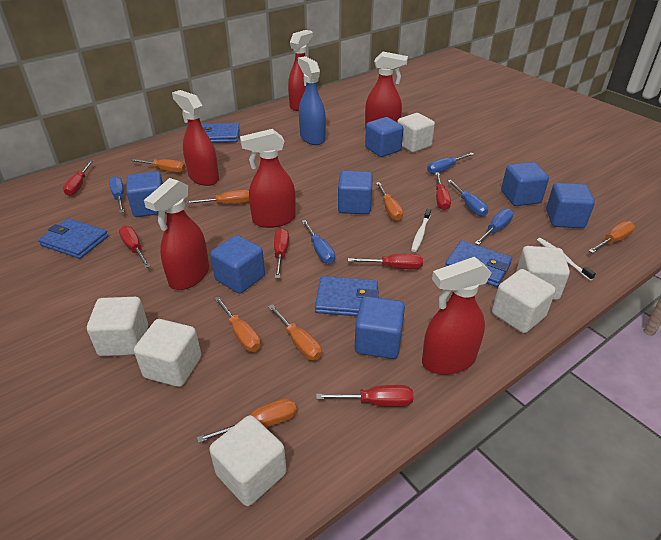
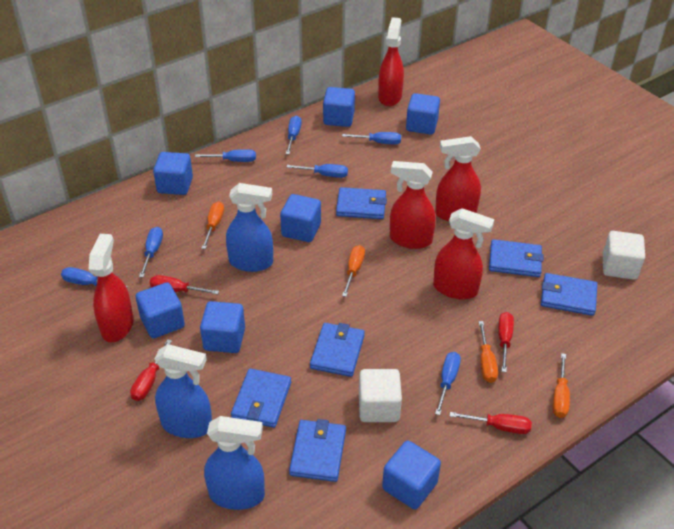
blue screwdriver: 5 -> 7
blue spray bottle: 1 -> 3
blue wallet: 4 -> 6
orange screwdriver: 7 -> 4
red screwdriver: 6 -> 4
red spray bottle: 6 -> 5
white cube: 6 -> 2
white toothbrush: 2 -> 0

